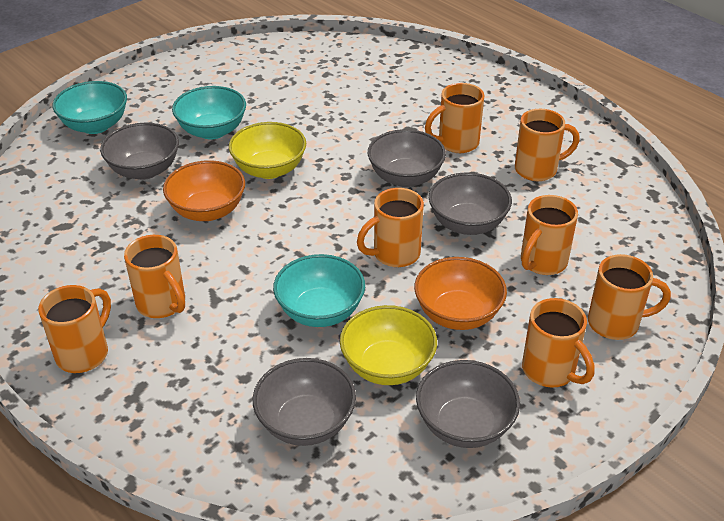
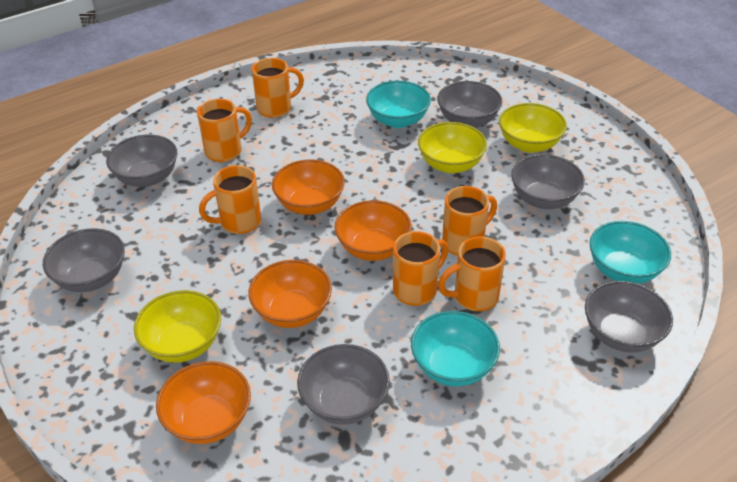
grey bowl: 5 -> 6
orange bowl: 2 -> 4
orange mug: 8 -> 6
yellow bowl: 2 -> 3

